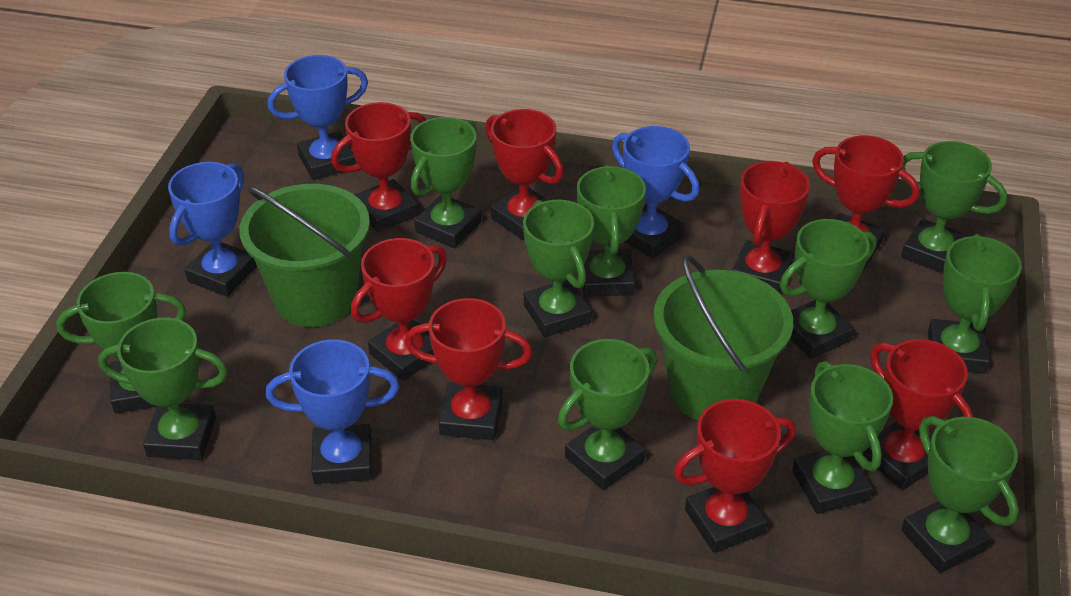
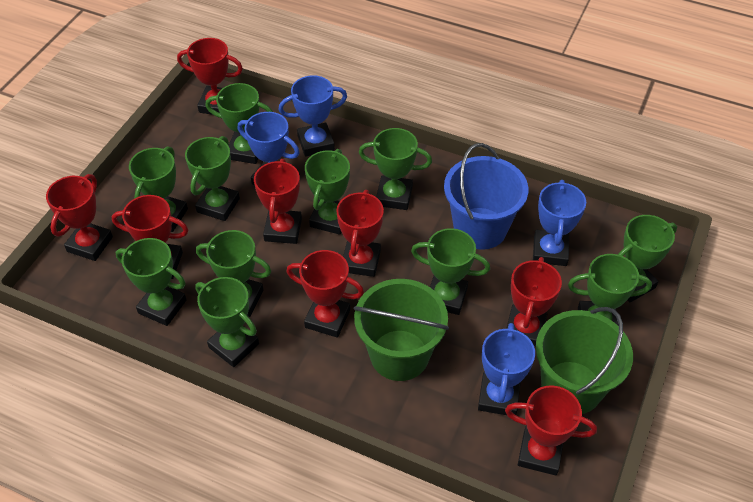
blue bucket: 0 -> 1

